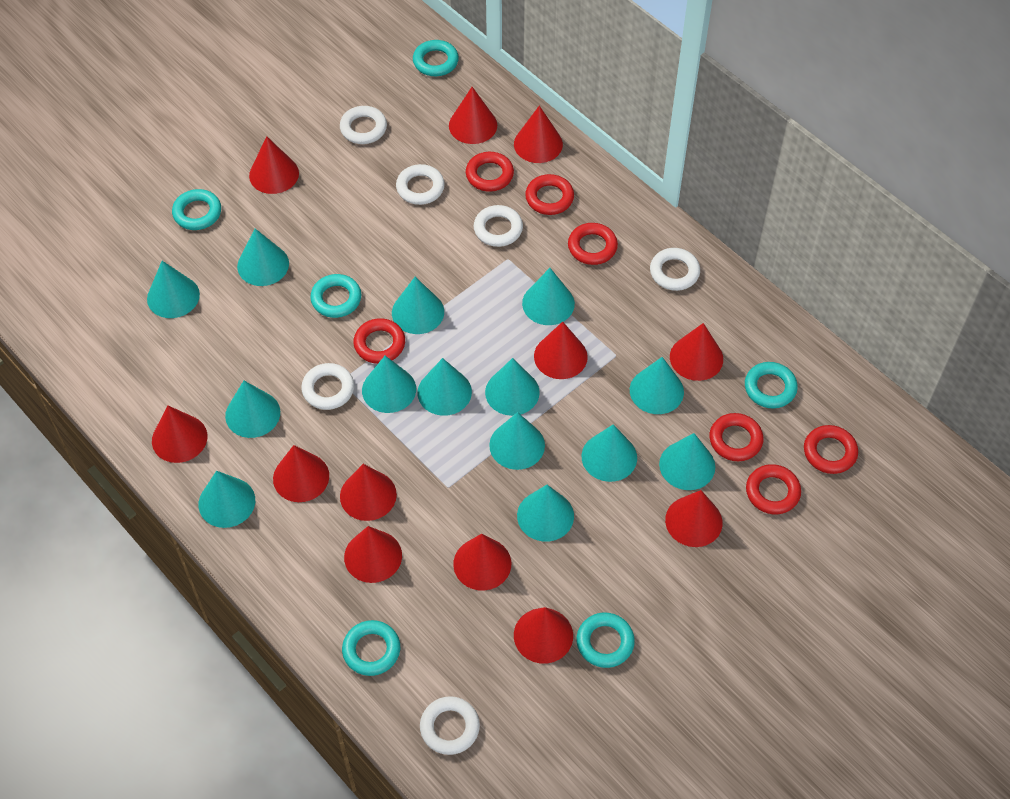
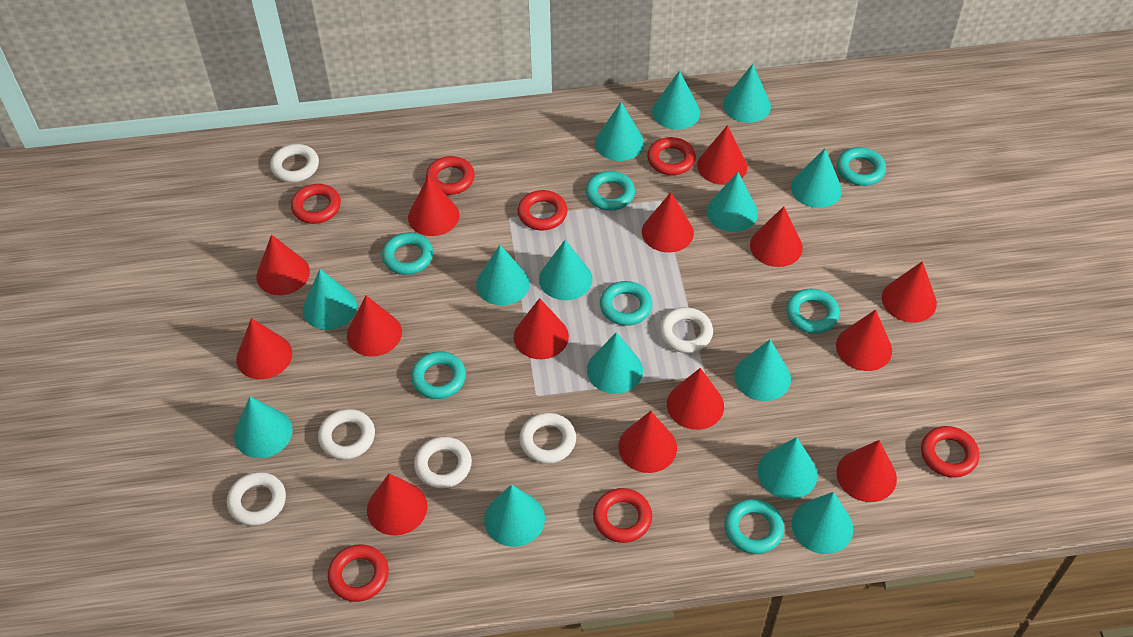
red cone: 12 -> 14
turquoise ring: 6 -> 7

